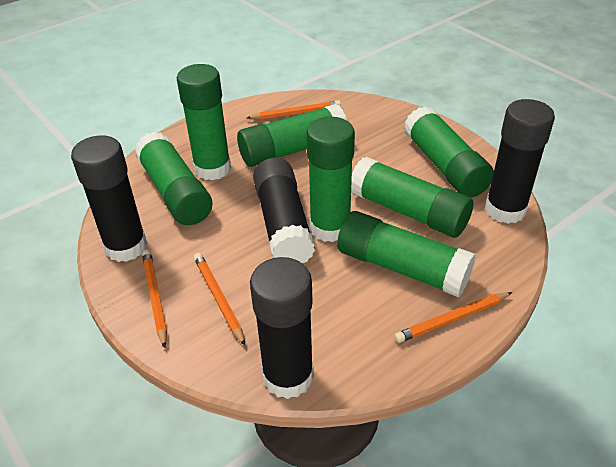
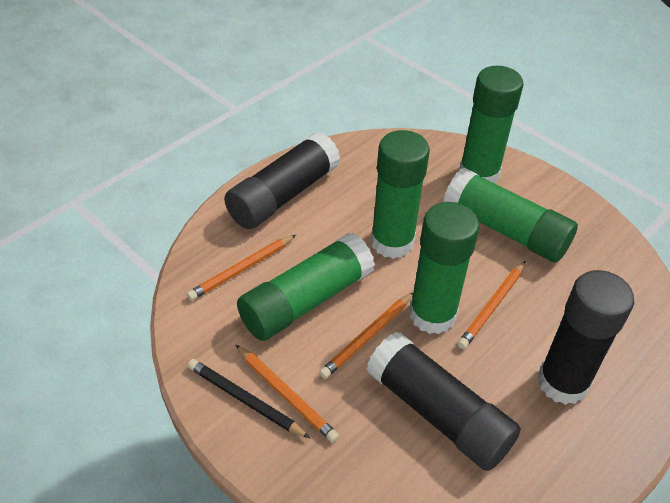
black glue stick: 4 -> 3
black pencil: 0 -> 1
green glue stick: 7 -> 5

